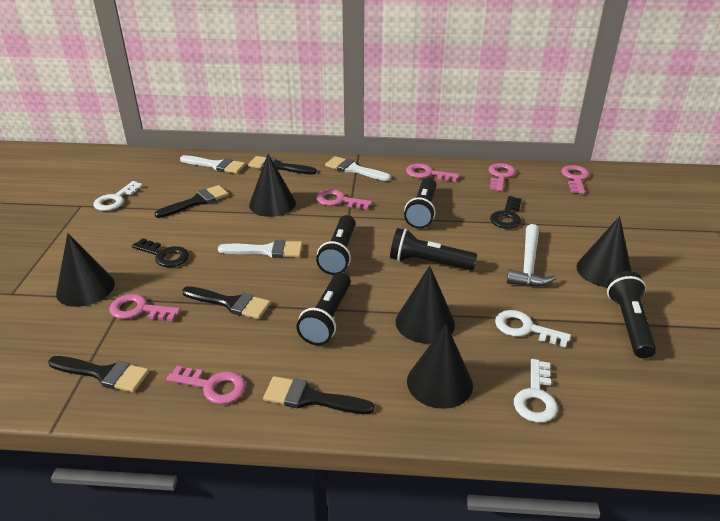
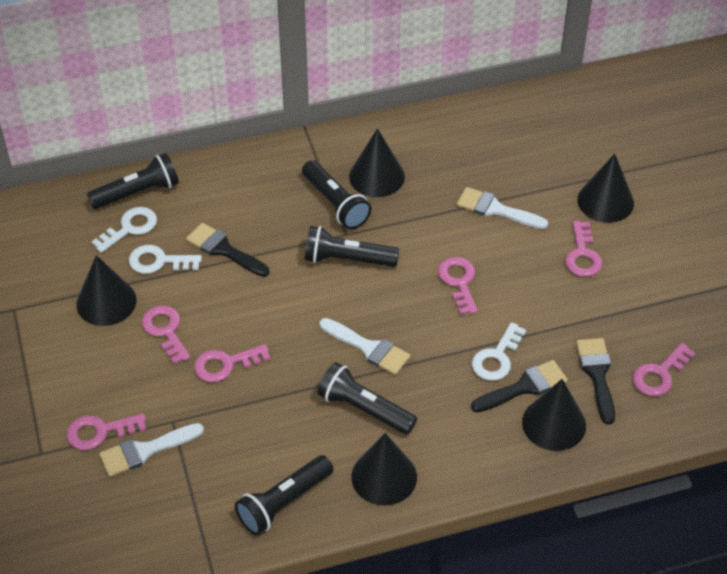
black brush: 5 -> 3
black key: 2 -> 0
white hammer: 1 -> 0

